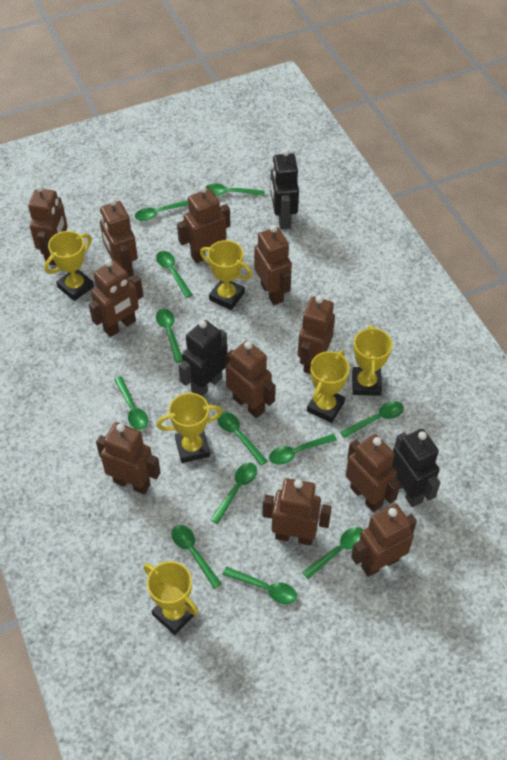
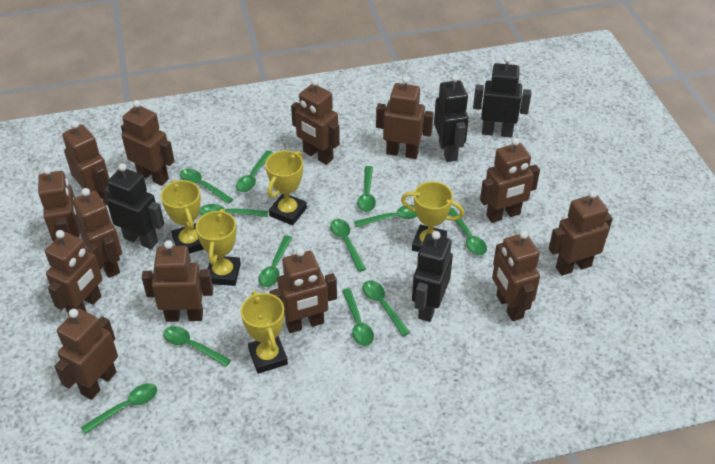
black robot: 3 -> 4
brown robot: 11 -> 13
yellow trophy: 6 -> 5

